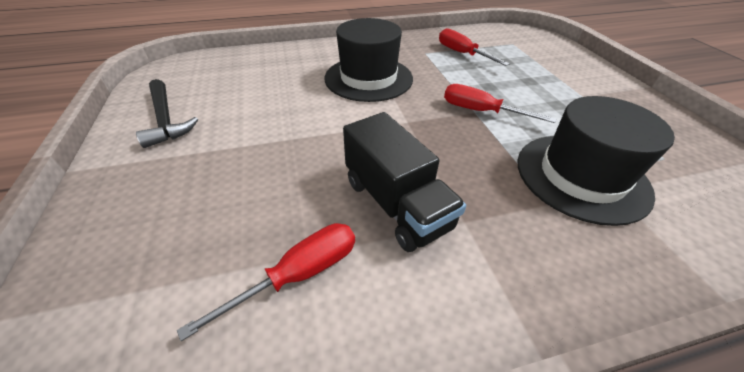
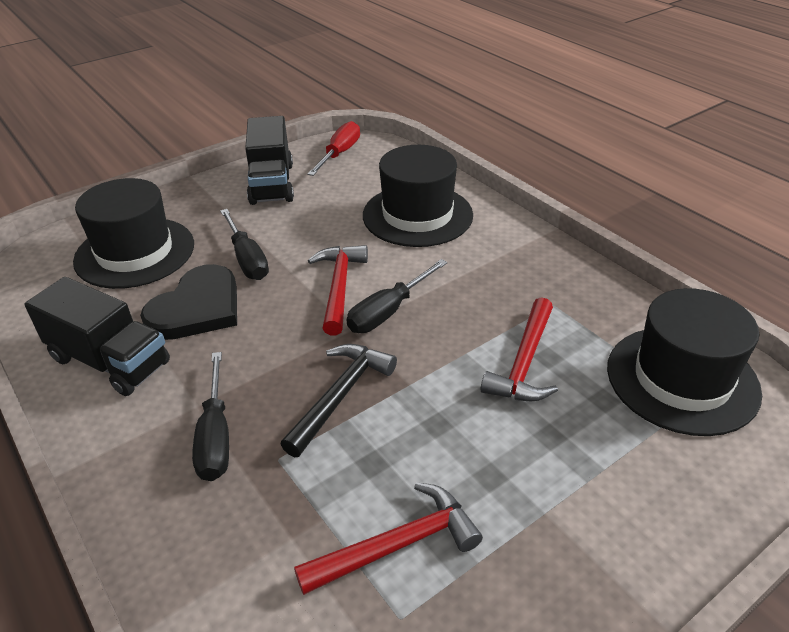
black hat: 2 -> 3
black heart: 0 -> 1
black screwdriver: 0 -> 3
black truck: 1 -> 2
red hammer: 0 -> 3
red screwdriver: 3 -> 1

